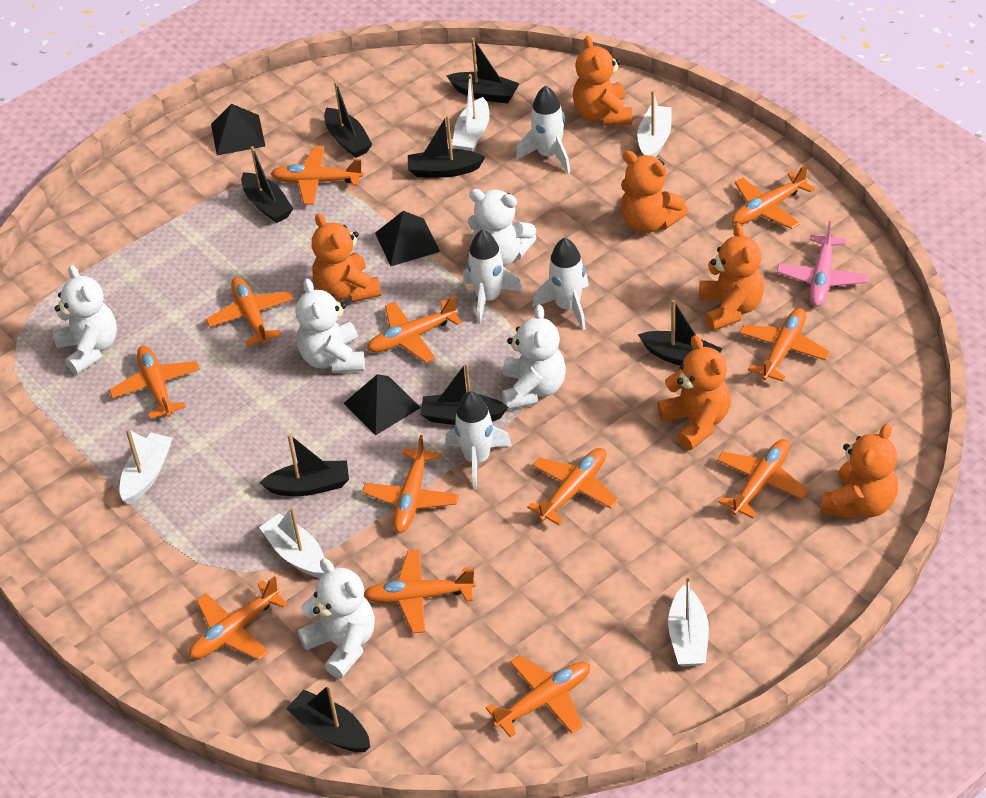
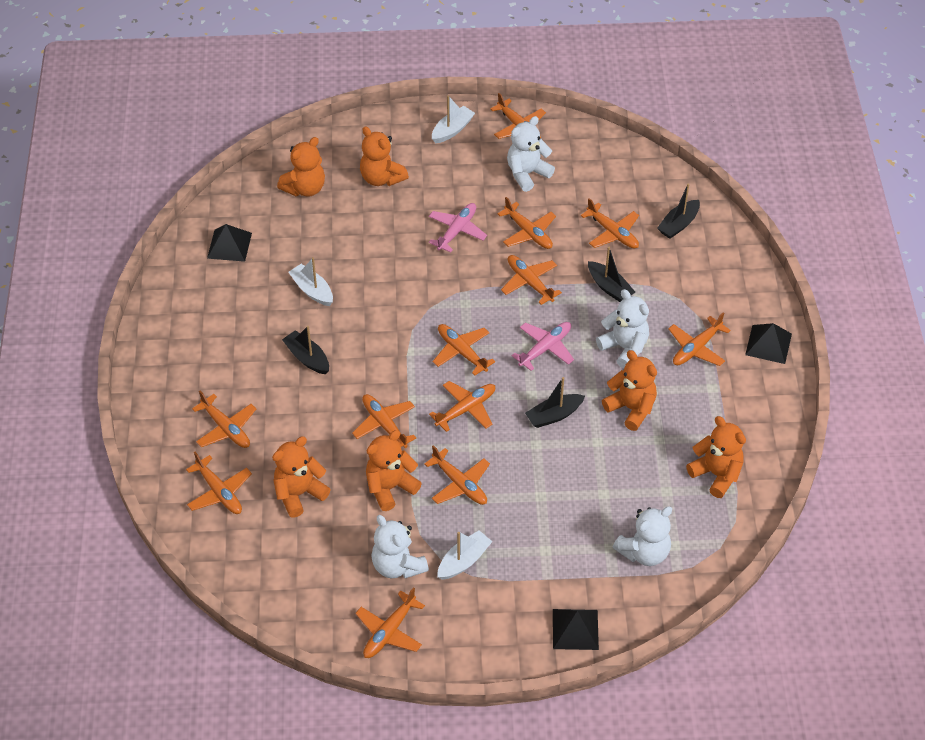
black boat: 8 -> 4
pink plane: 1 -> 2
white boat: 5 -> 3
white rocket: 4 -> 0
white teddy bear: 5 -> 4

